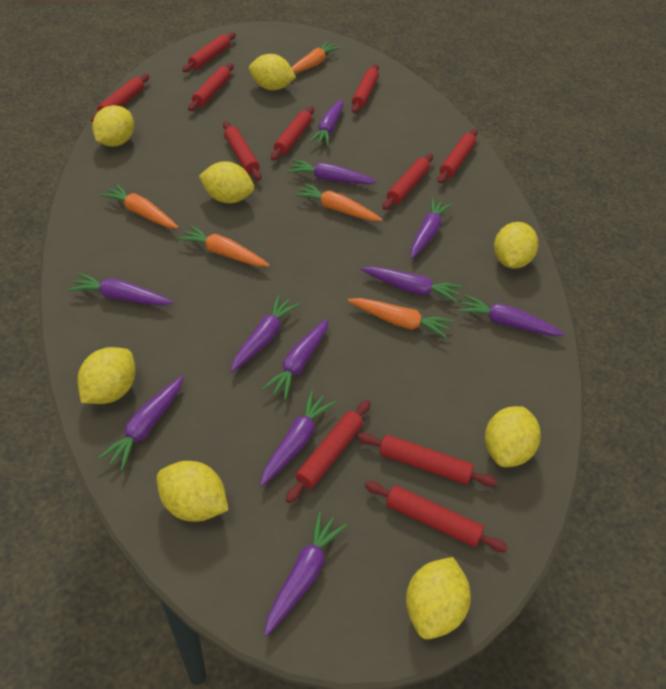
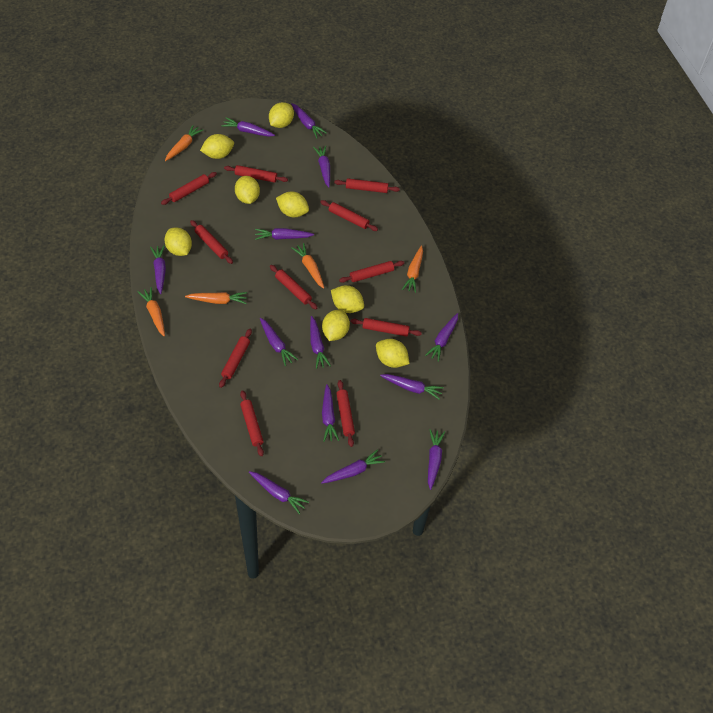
purple carrot: 11 -> 13

